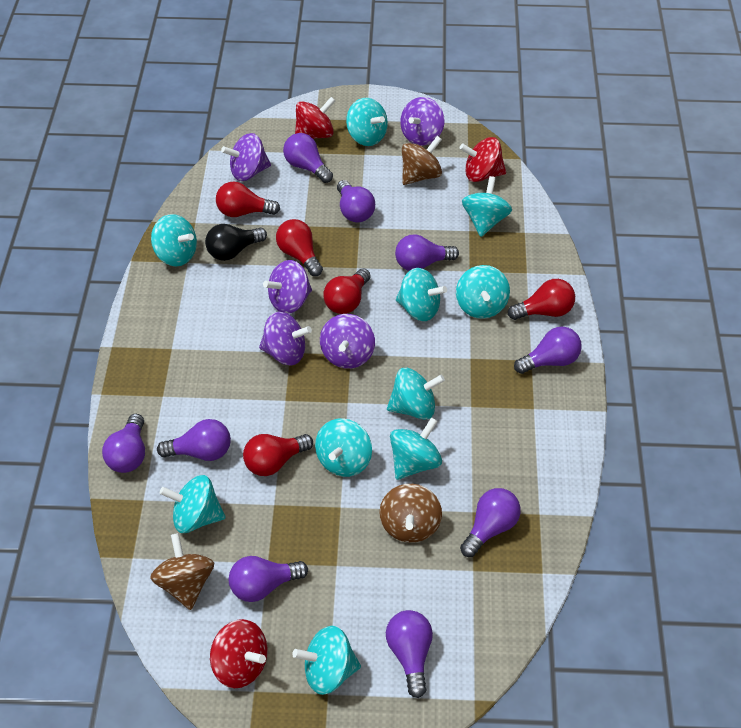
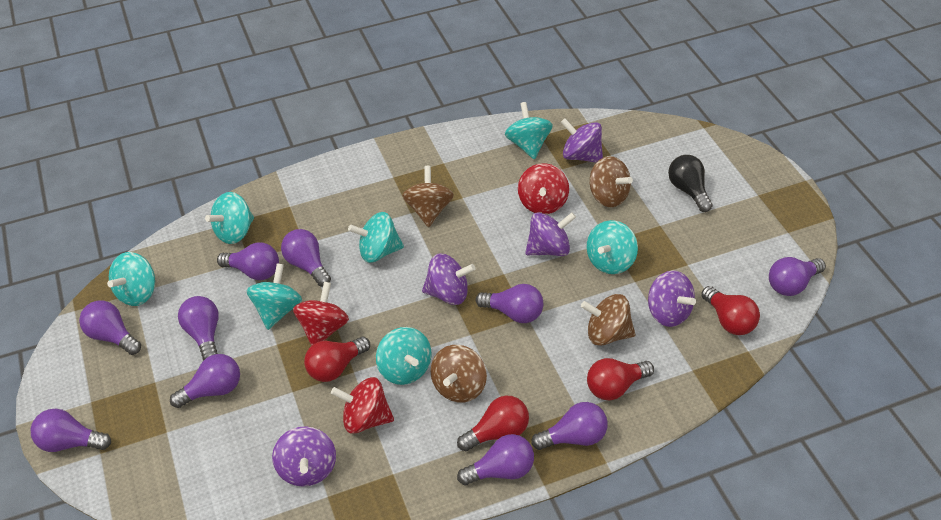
brown spinning top: 3 -> 4
purple light bulb: 9 -> 10
red light bulb: 5 -> 4
turquoise spinning top: 10 -> 7

